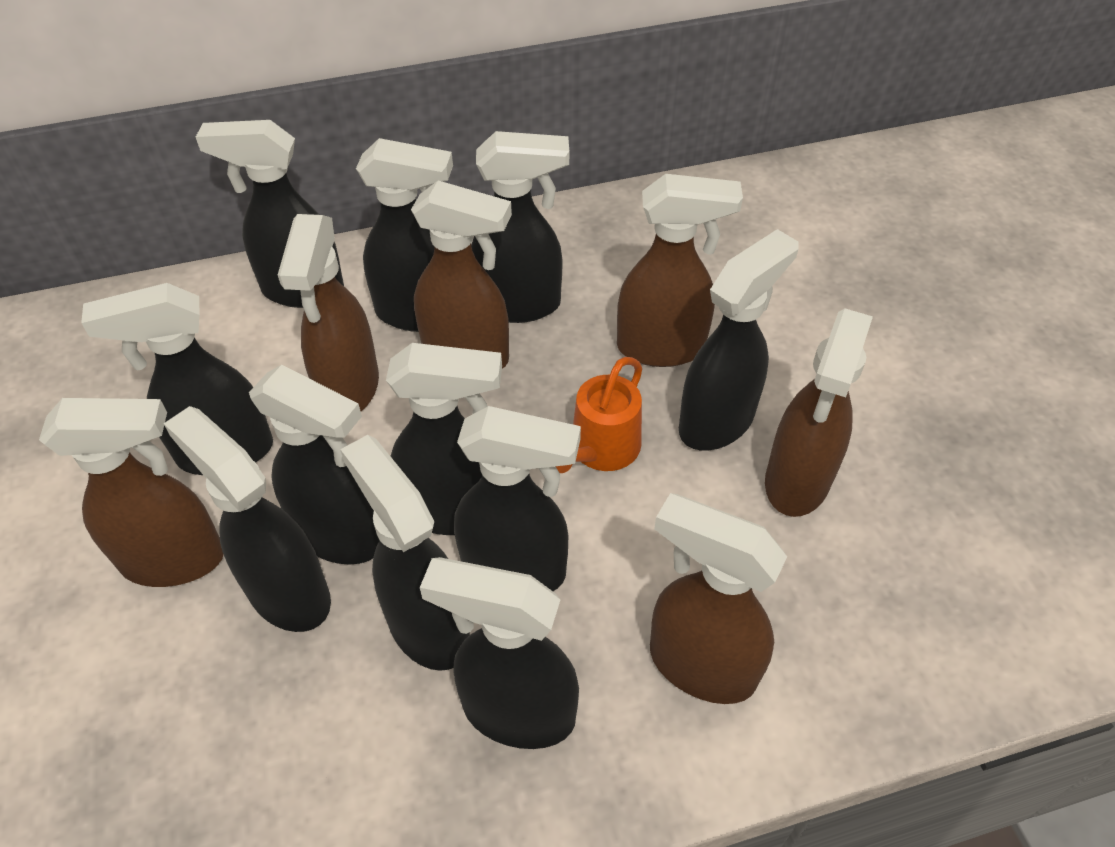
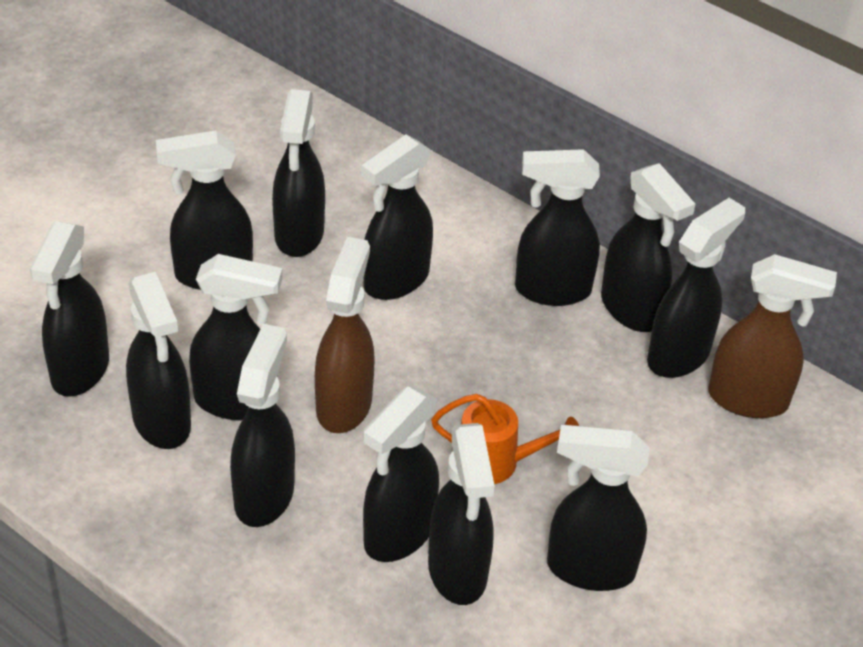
black spray bottle: 11 -> 13
brown spray bottle: 6 -> 2

